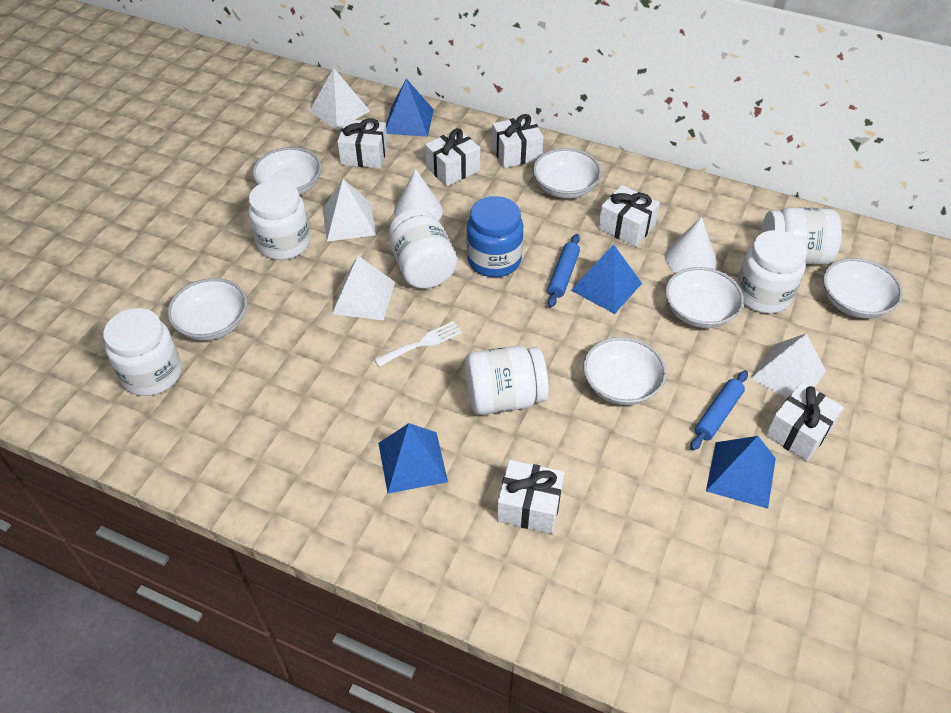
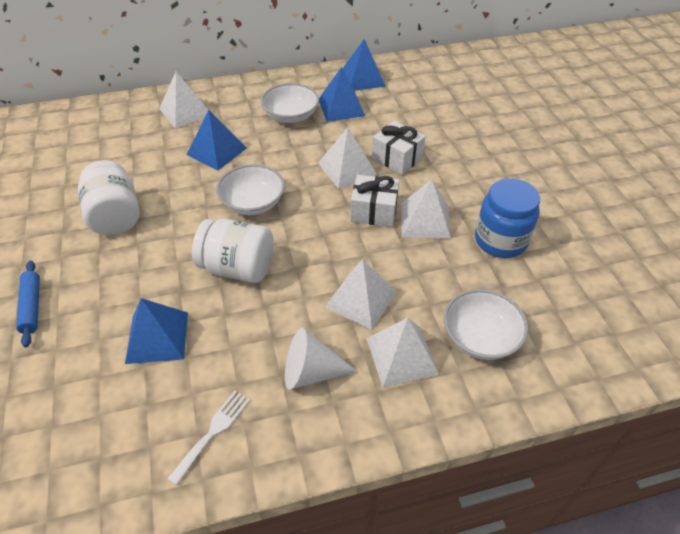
blue rolling pin: 2 -> 1
white bowl: 6 -> 3
white cone: 2 -> 1
white gift: 6 -> 2
white jar: 6 -> 2
white pyramid: 4 -> 5

